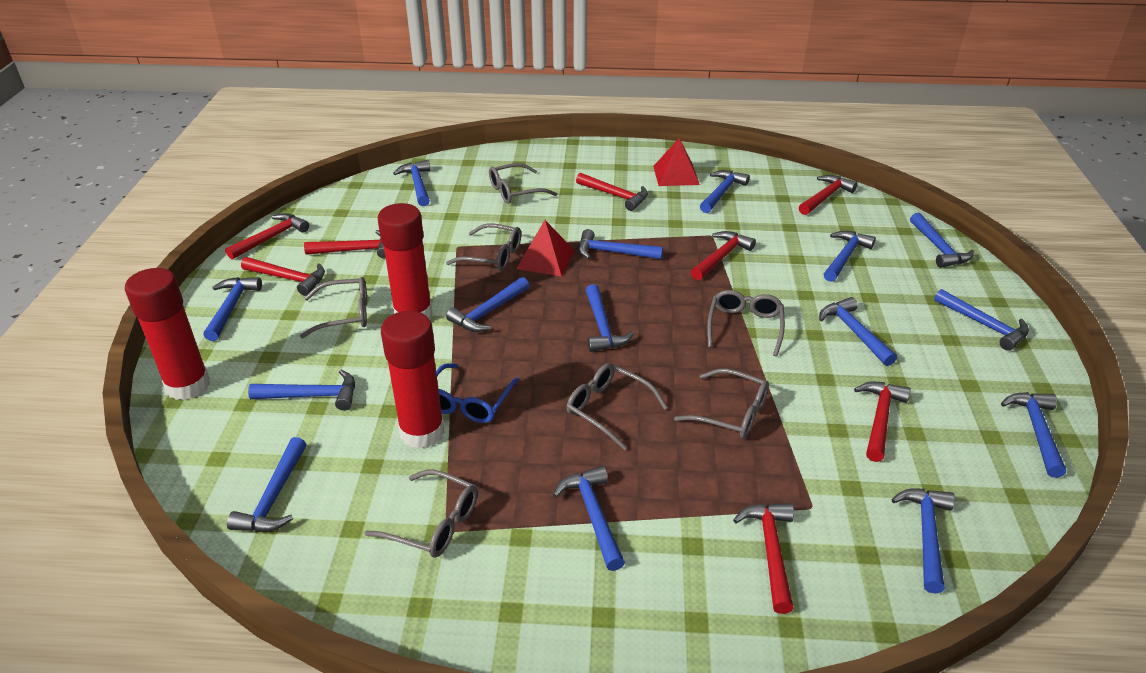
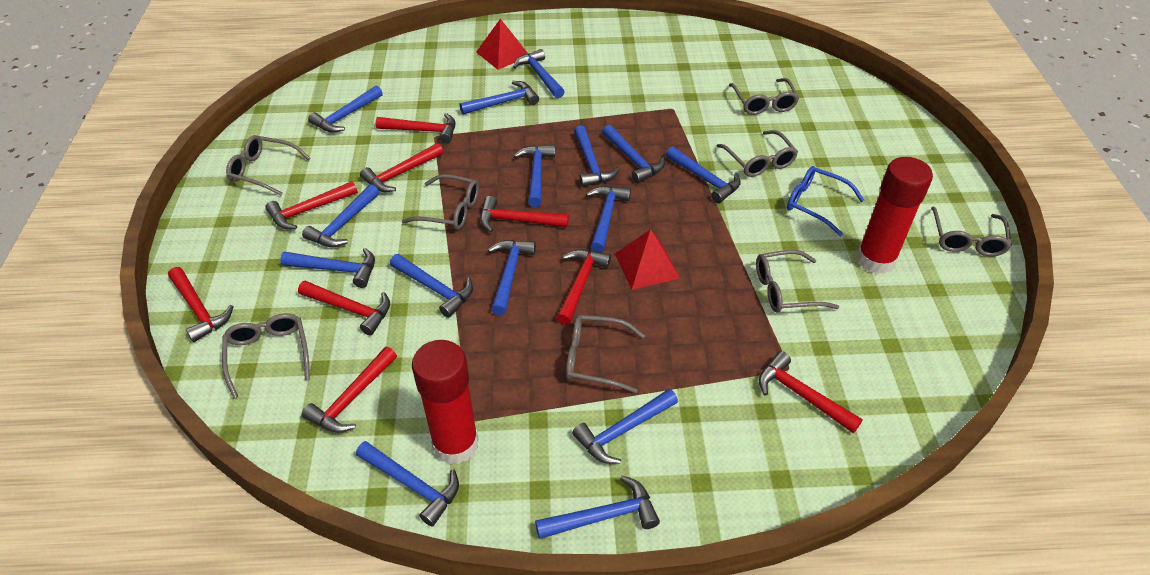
grey glasses: 7 -> 8
red glue stick: 3 -> 2
red hammer: 8 -> 9

